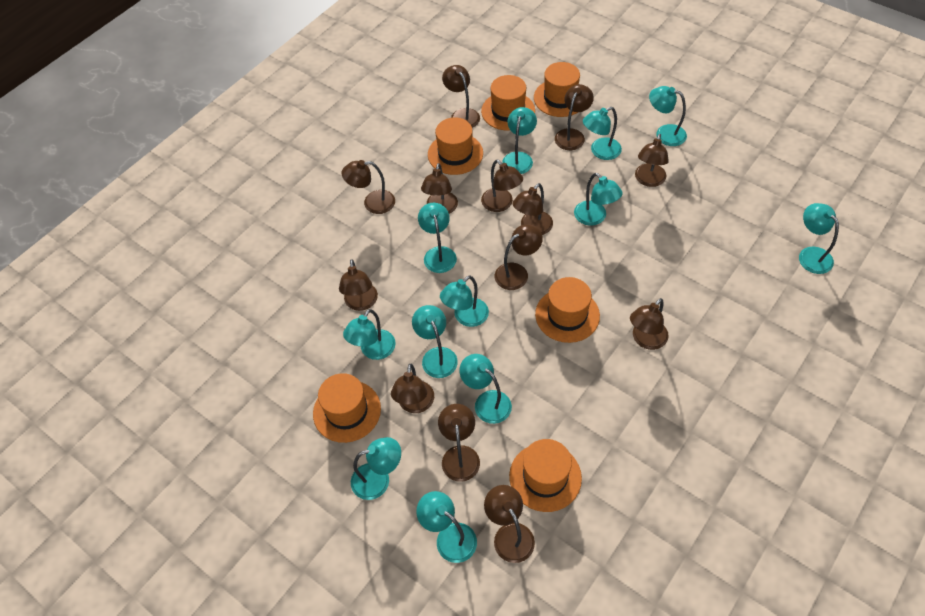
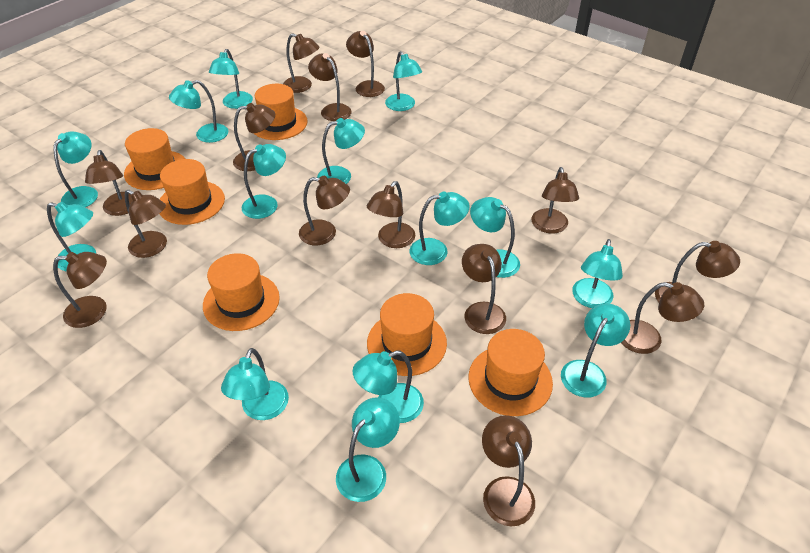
brown lamp: 13 -> 14
turquoise lamp: 12 -> 14

